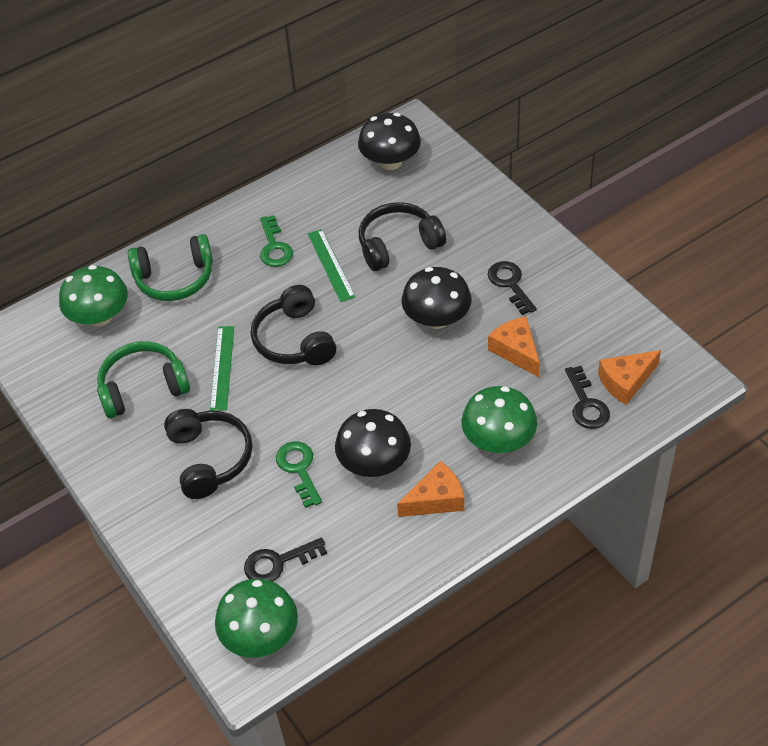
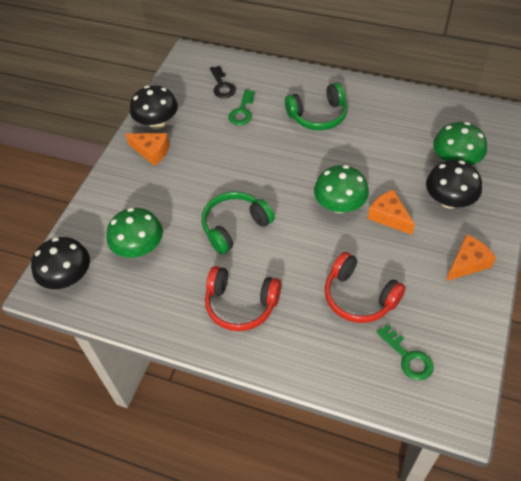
black headphones: 3 -> 0
black key: 3 -> 1
green ruler: 2 -> 0
red headphones: 0 -> 2

